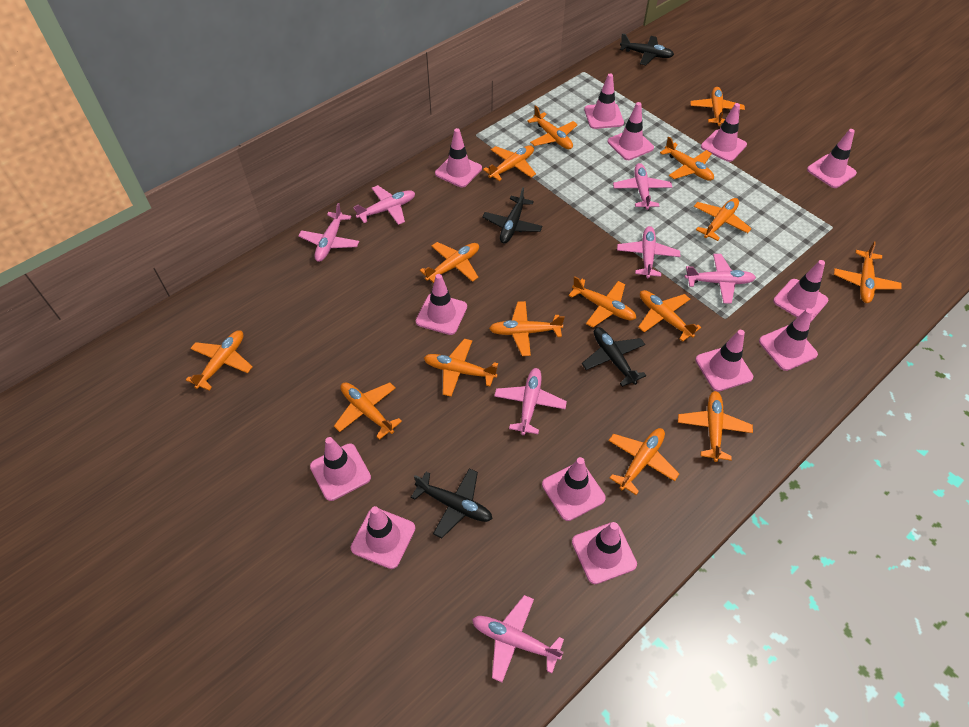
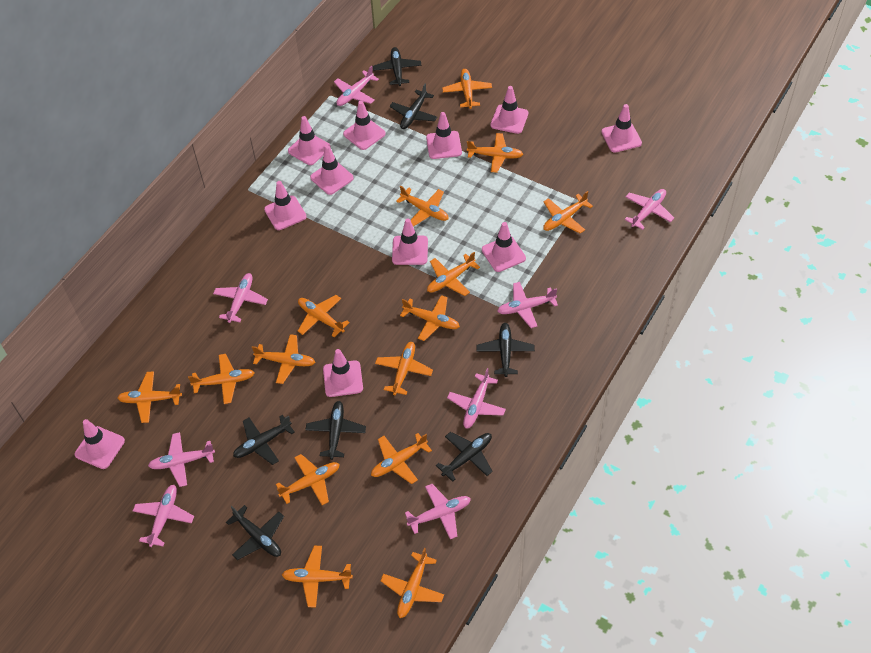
black plane: 4 -> 7
pink plane: 7 -> 8
pink traffic cone: 13 -> 11

